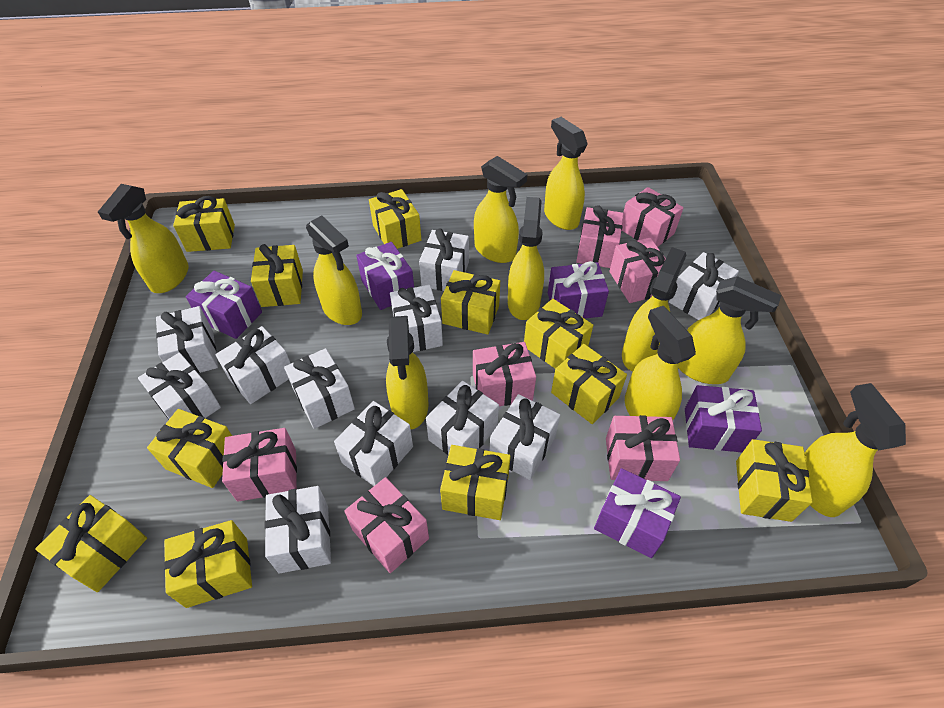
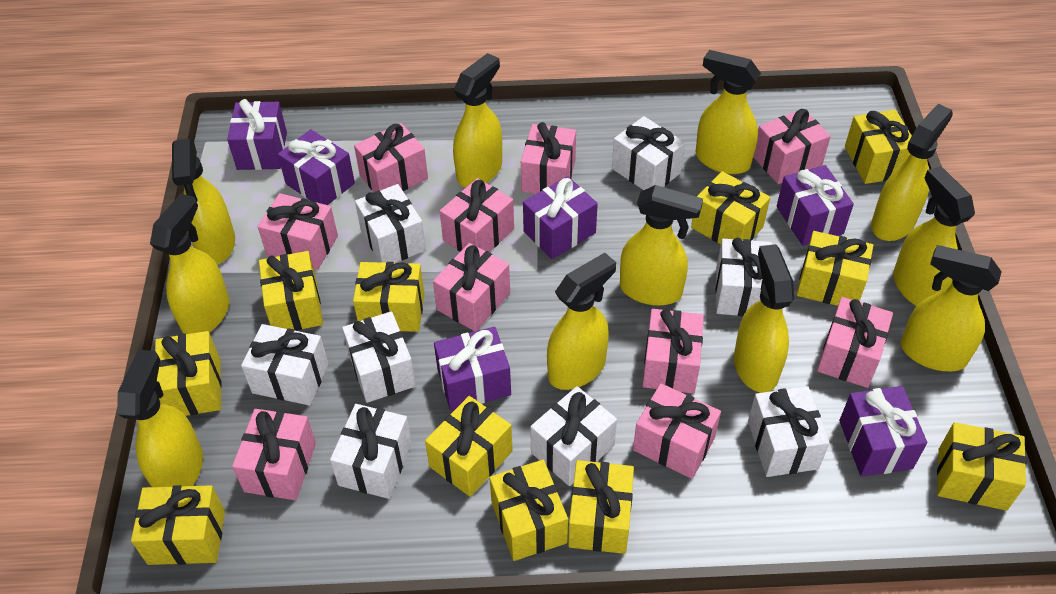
pink gift: 7 -> 10
purple gift: 5 -> 6
white gift: 11 -> 8
yellow spray bottle: 10 -> 11

